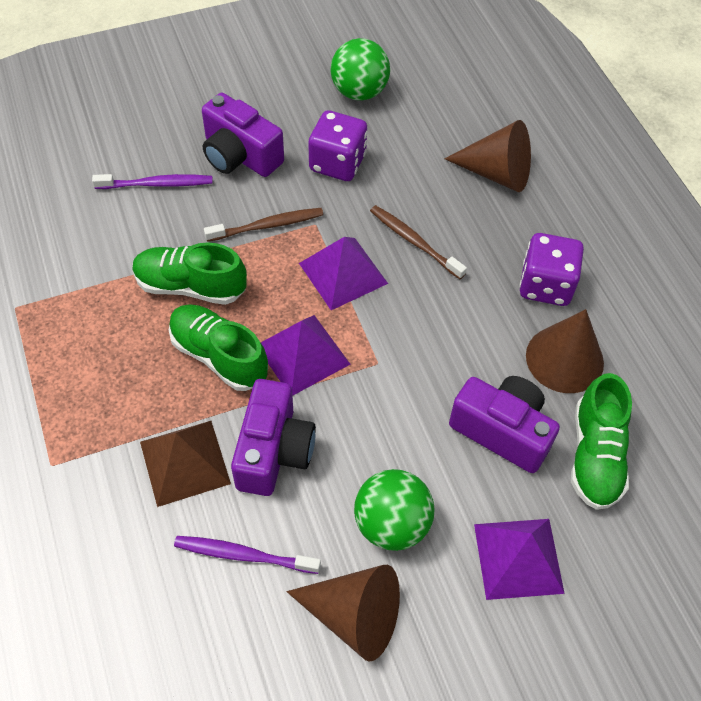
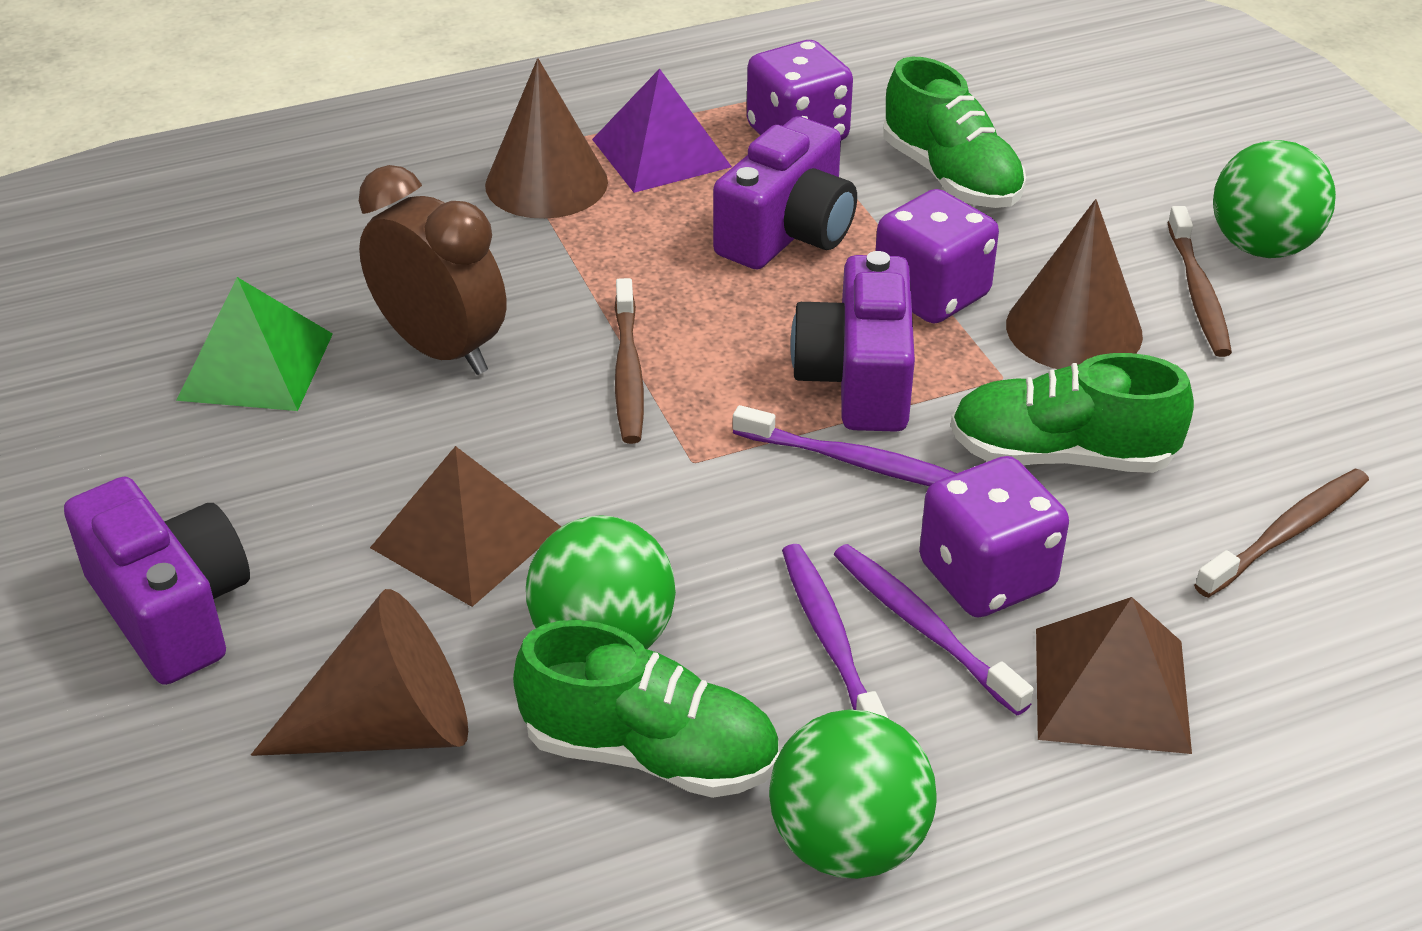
brown clock: 0 -> 1
brown pyramid: 1 -> 2
brown toothbrush: 2 -> 3
green ball: 2 -> 3
green pyramid: 0 -> 1
purple dice: 2 -> 3
purple pyramid: 3 -> 1
purple toothbrush: 2 -> 3

